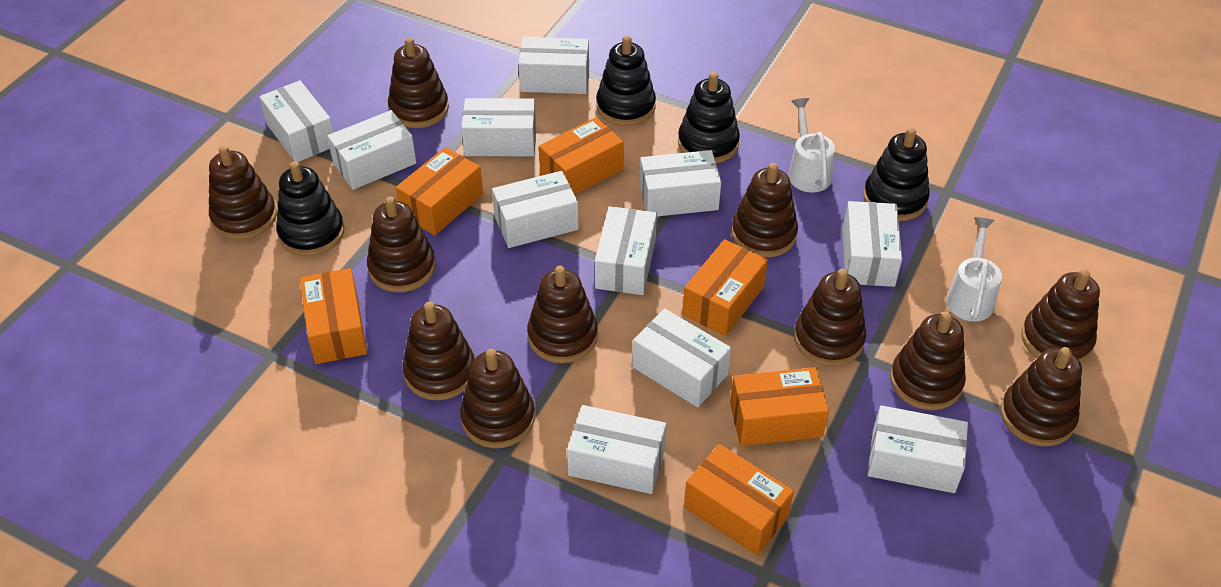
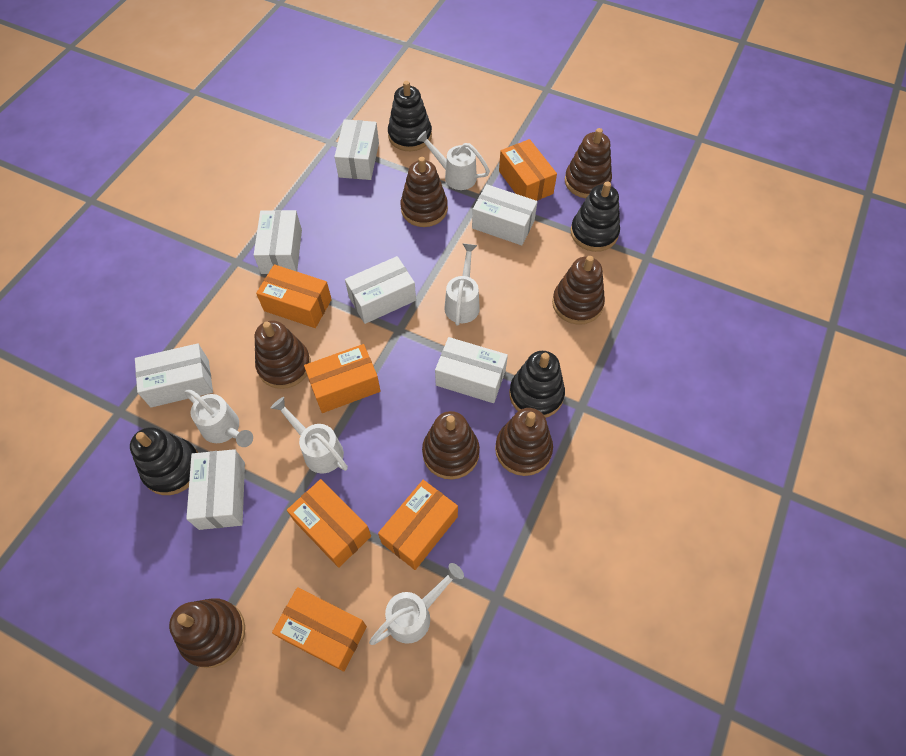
brown stacking toy: 11 -> 7
white box: 11 -> 7
white watering can: 2 -> 5

